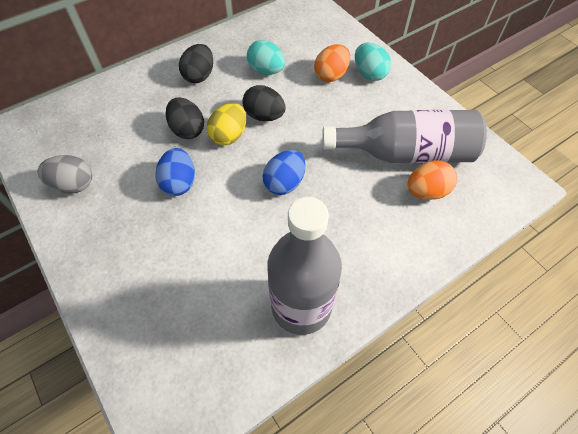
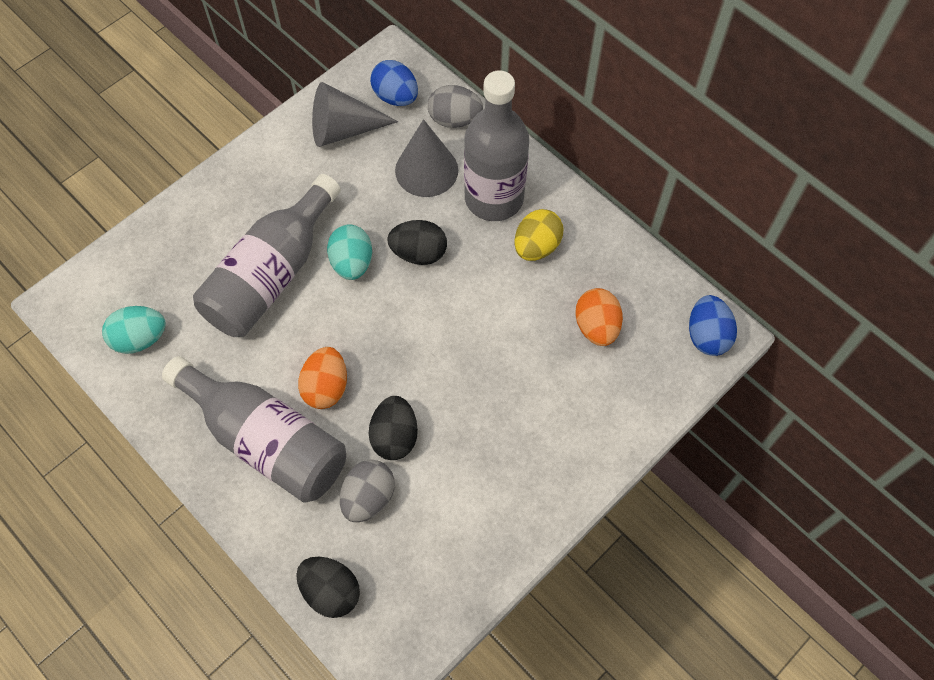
grey bottle: 2 -> 3
grey cone: 0 -> 2
grey egg: 1 -> 2

